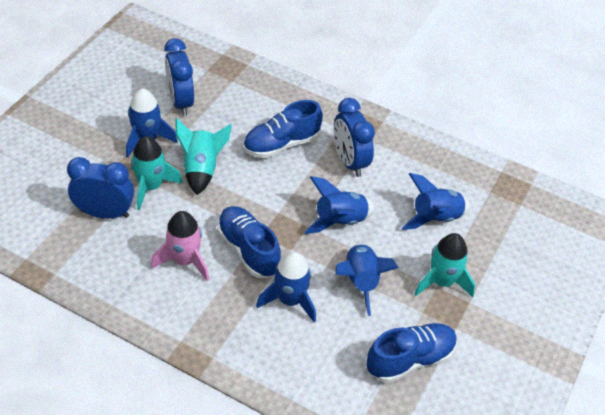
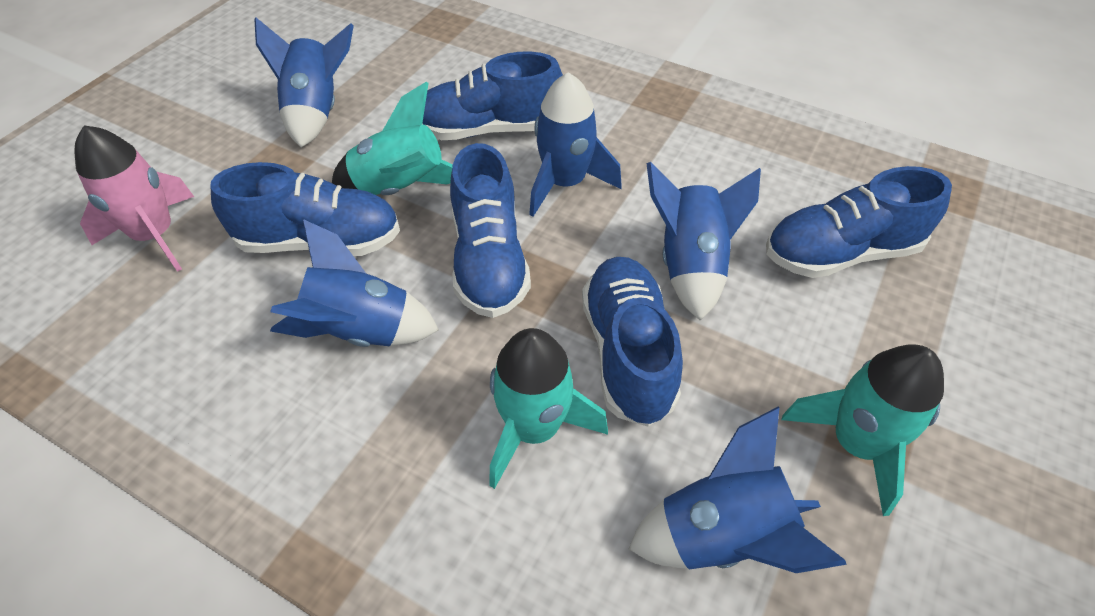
blue clock: 3 -> 0
blue shoe: 3 -> 5

